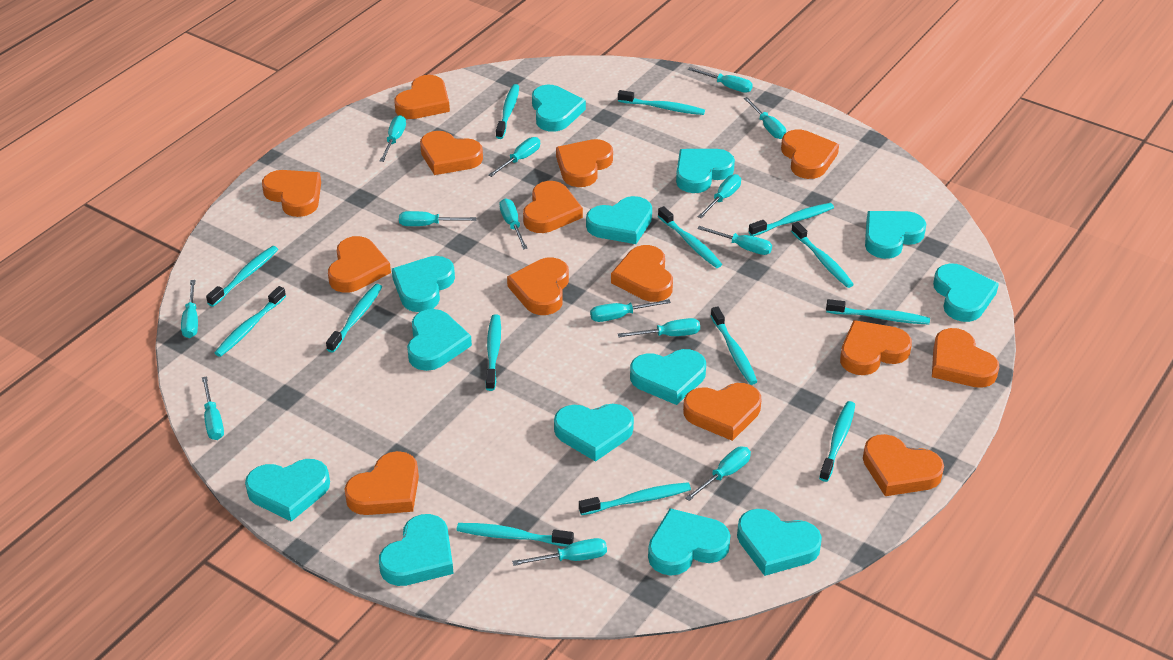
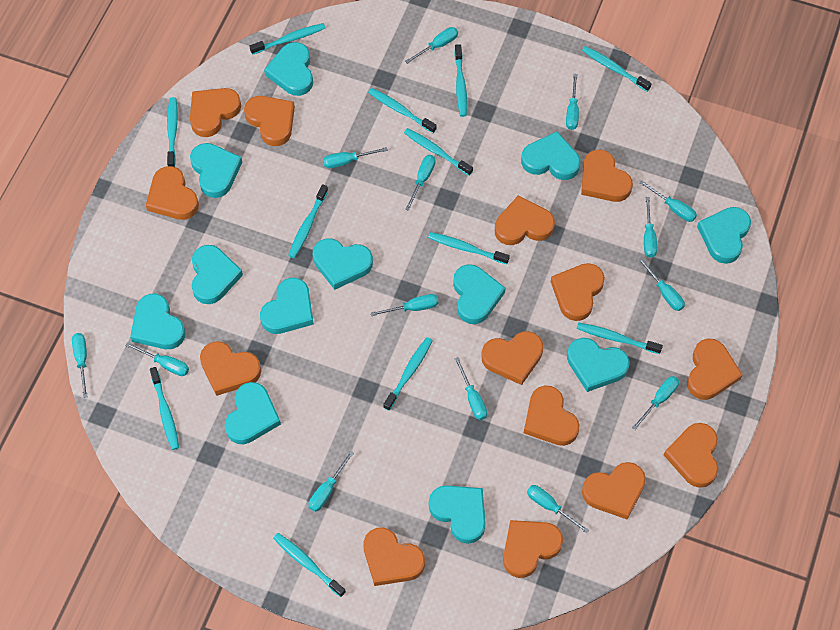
turquoise heart: 13 -> 12
turquoise toothbrush: 14 -> 12

